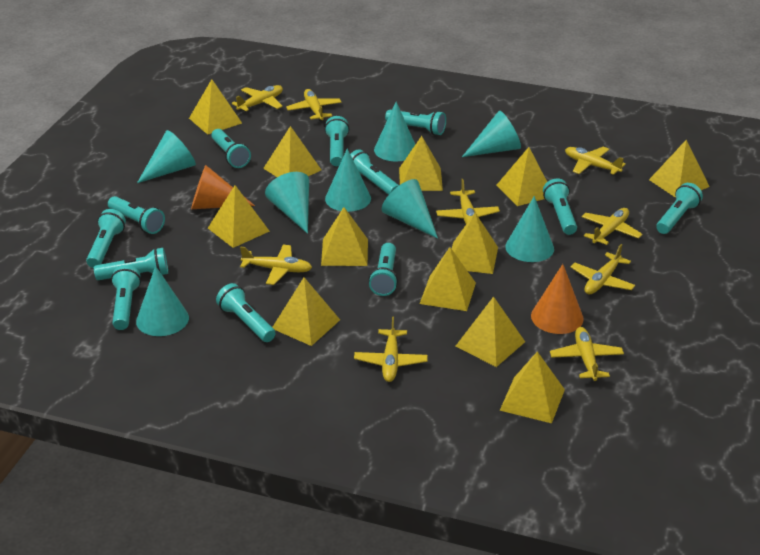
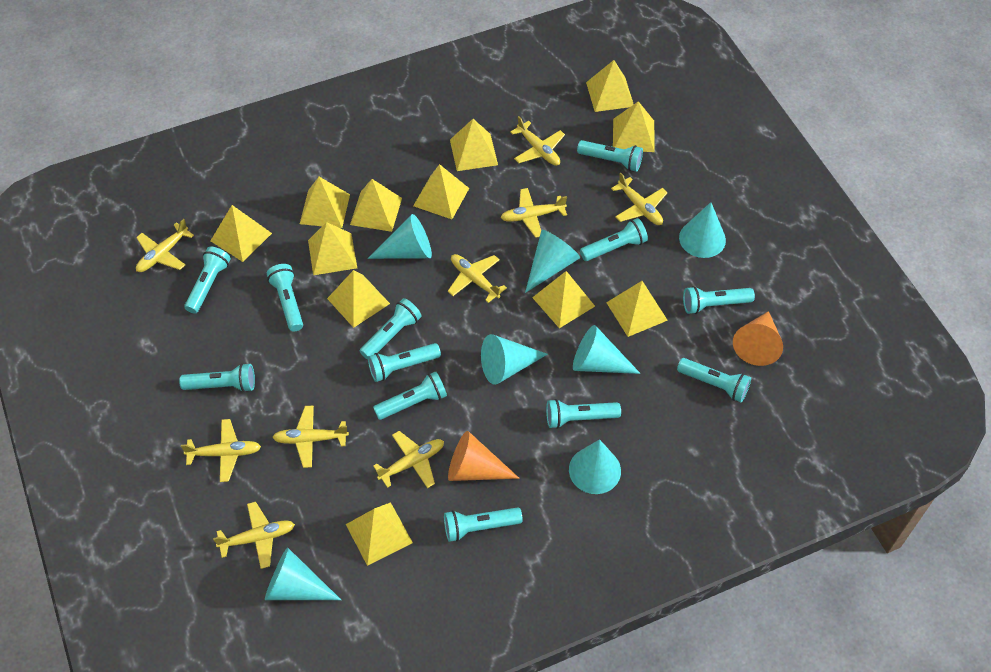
turquoise cone: 8 -> 7

